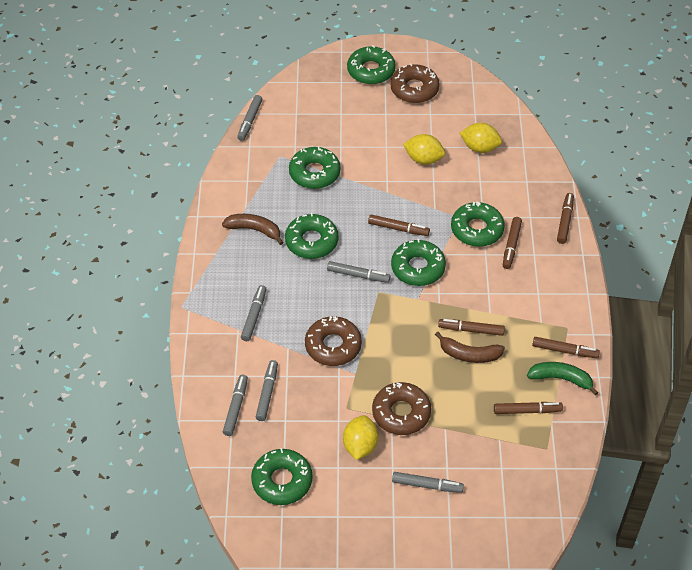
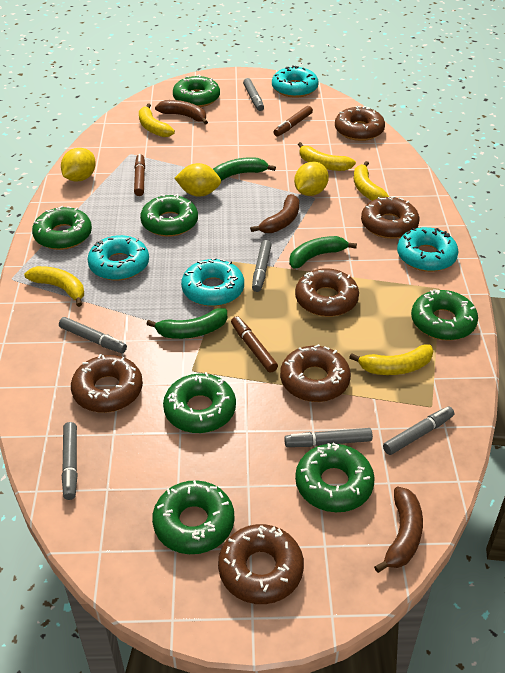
brown banana: 2 -> 3
brown donut: 3 -> 6
brown marker: 6 -> 3
green banana: 1 -> 3
green donut: 6 -> 7
turquoise donut: 0 -> 4
yellow banana: 0 -> 5

